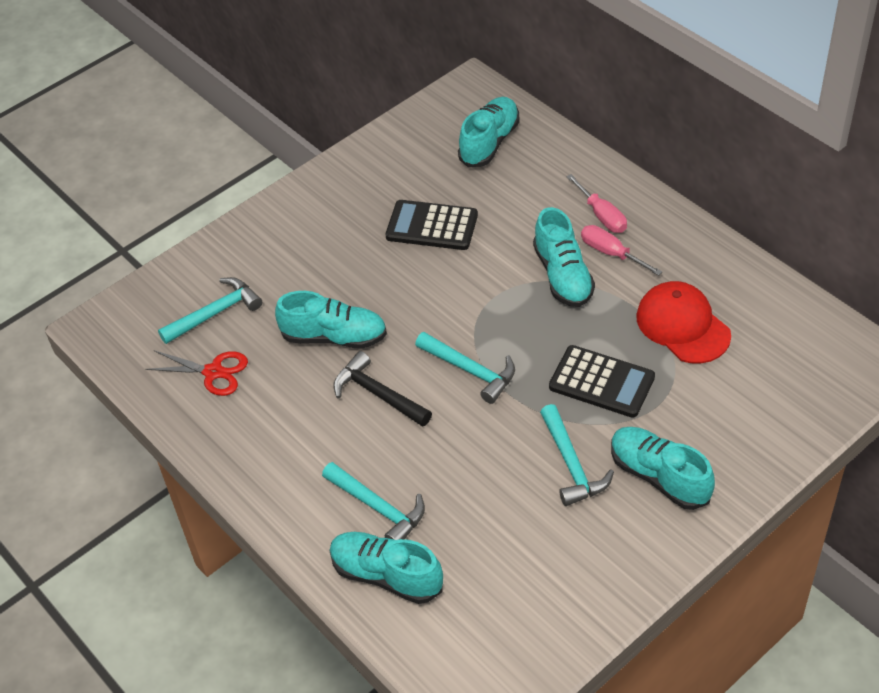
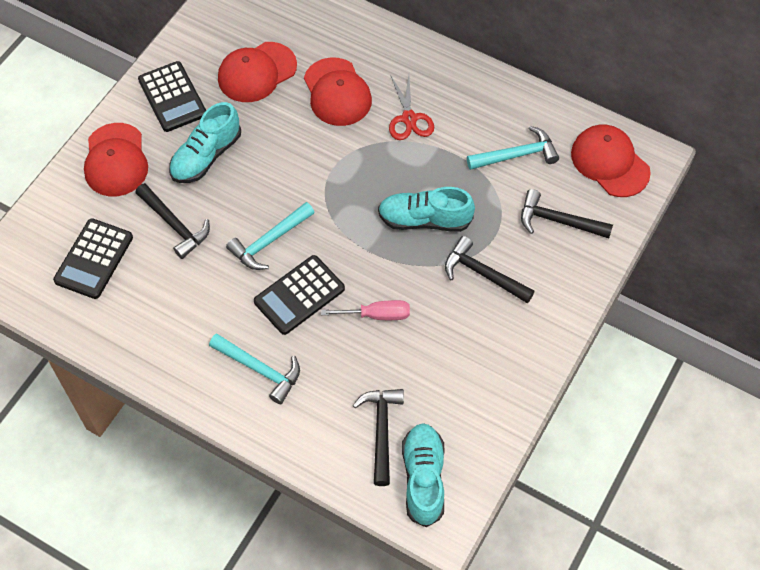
black calculator: 2 -> 3
black hammer: 1 -> 4
pink screwdriver: 2 -> 1
red cap: 1 -> 4
turquoise hammer: 4 -> 3
turquoise shoe: 5 -> 3

